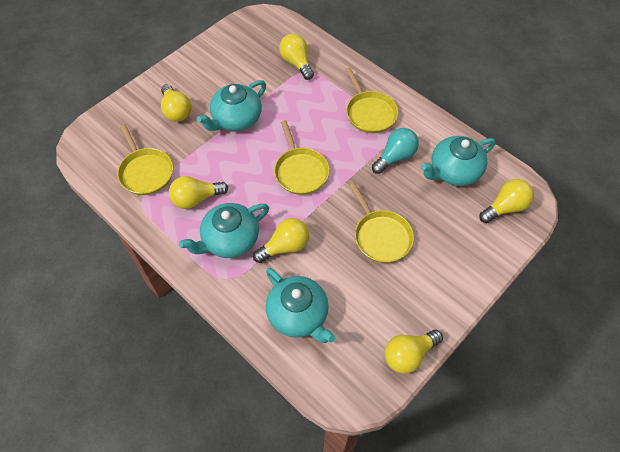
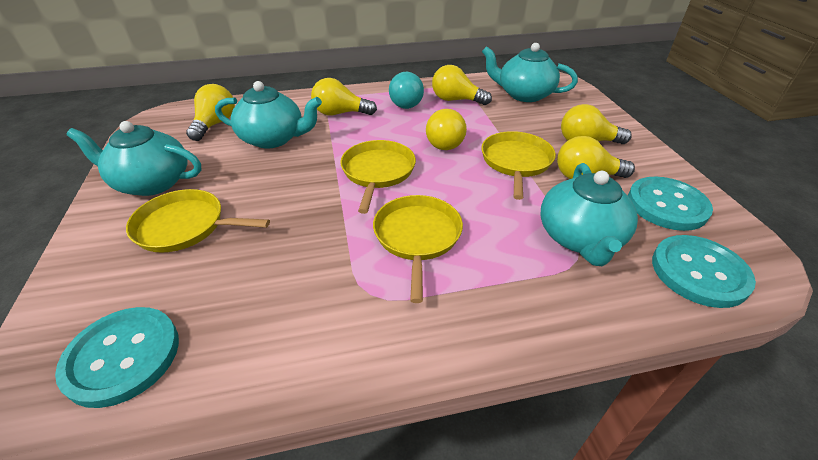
turquoise button: 0 -> 3

